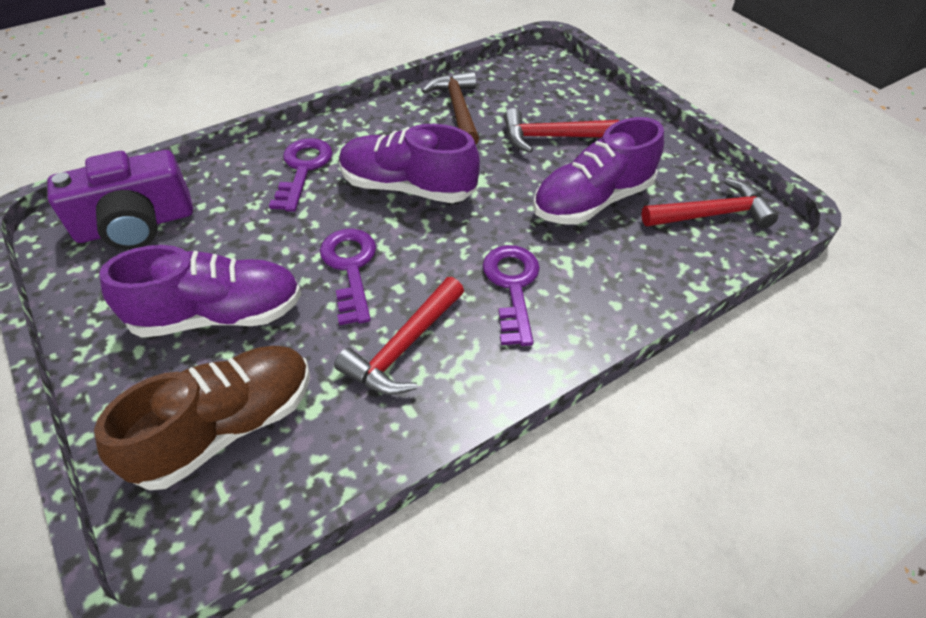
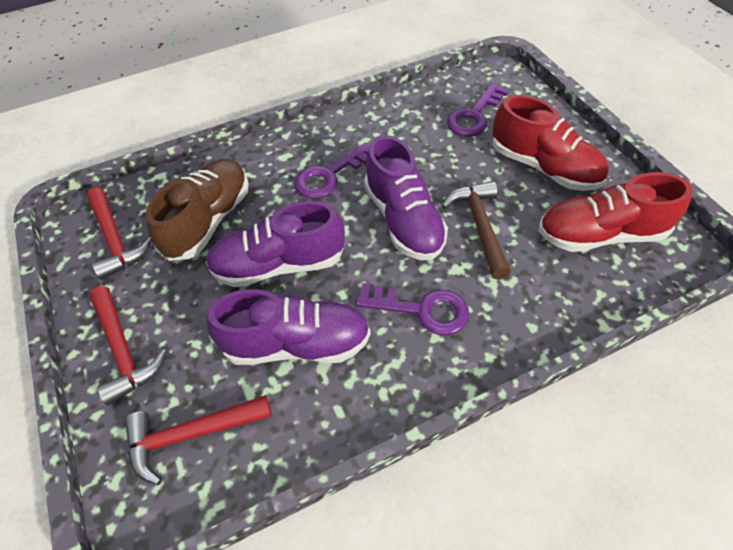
purple camera: 1 -> 0
red shoe: 0 -> 2

